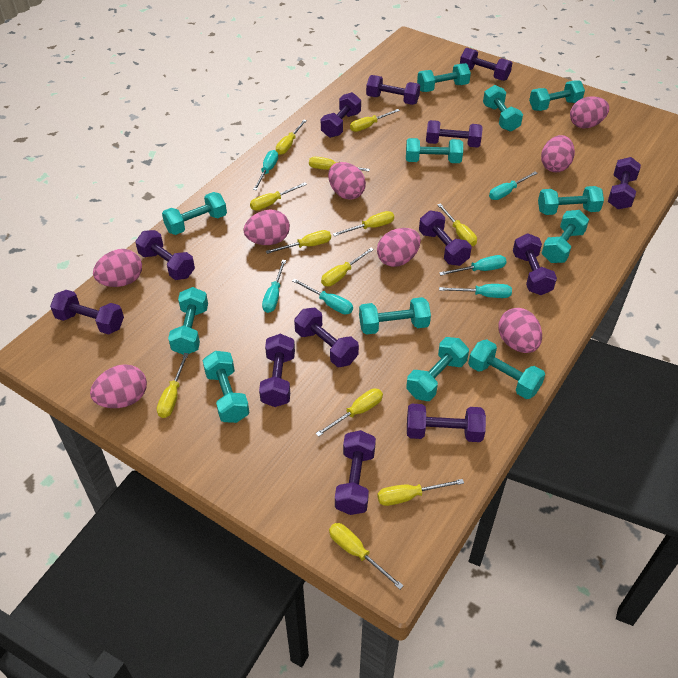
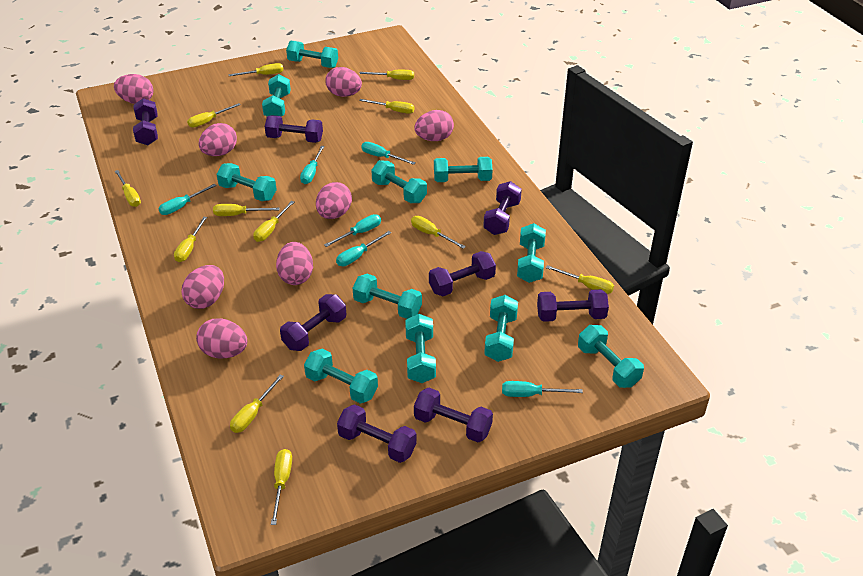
purple dumbbell: 13 -> 8
turquoise dumbbell: 12 -> 11

